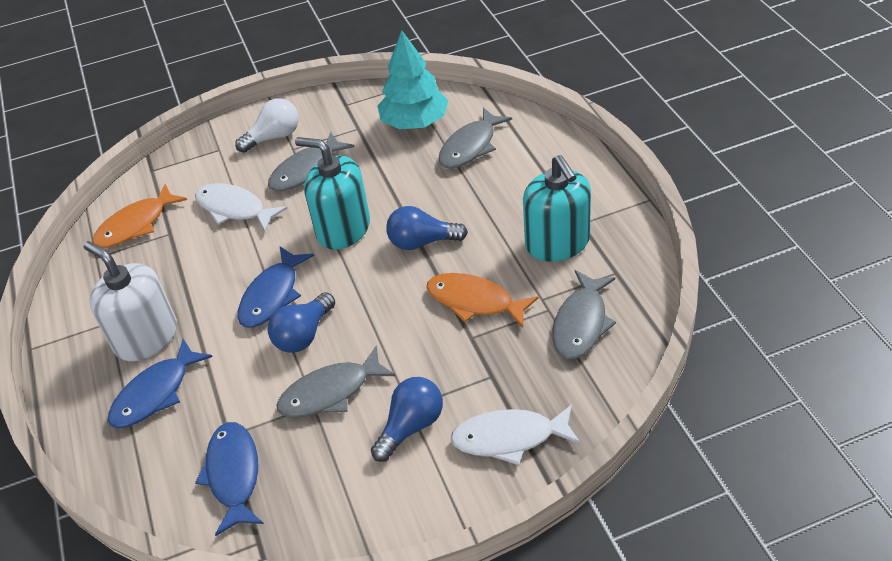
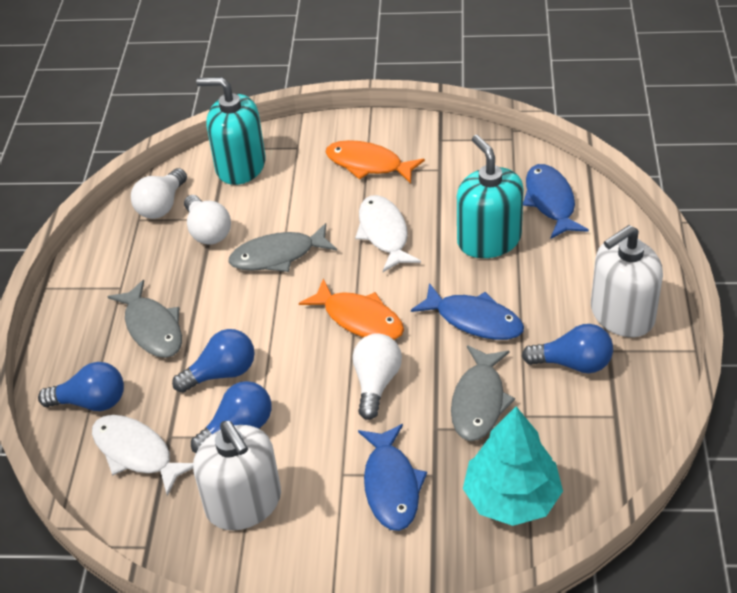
blue light bulb: 3 -> 4
grey fish: 4 -> 3
white light bulb: 1 -> 3
white soap dispenser: 1 -> 2

